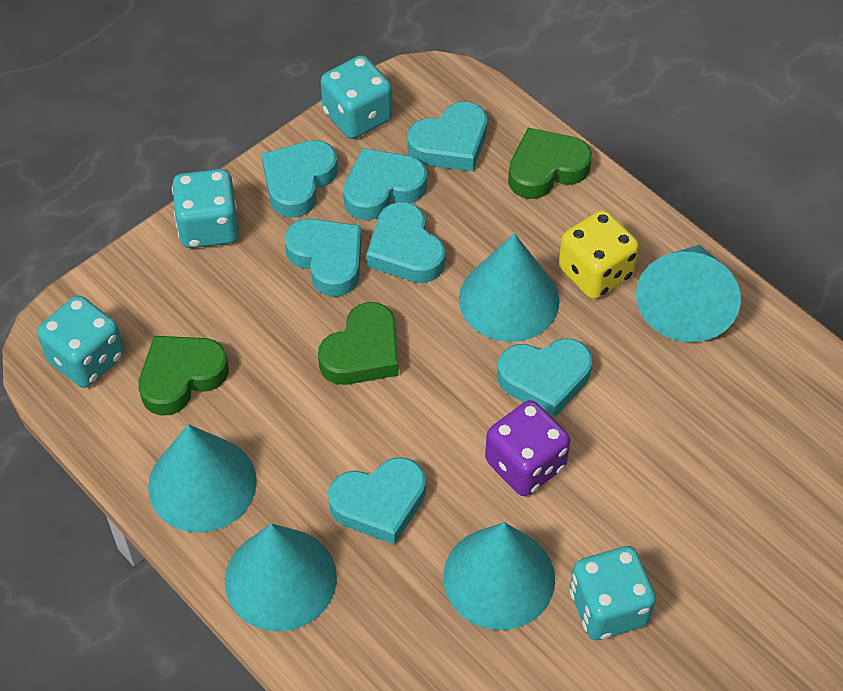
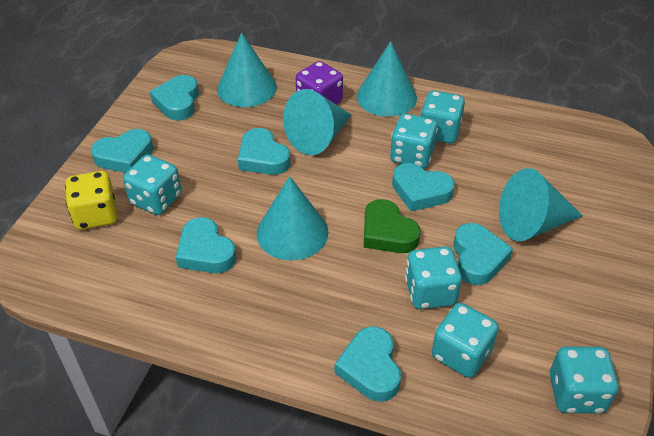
green heart: 3 -> 1
turquoise dice: 4 -> 6

